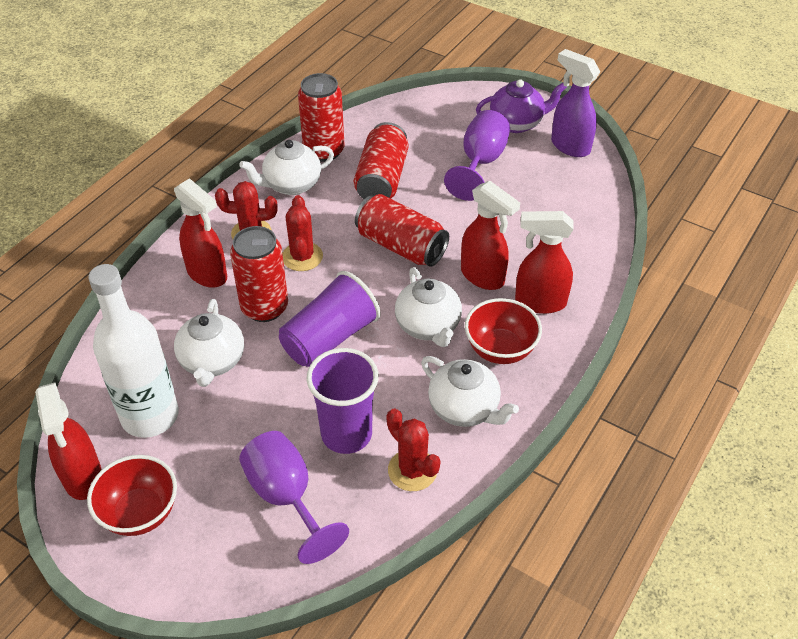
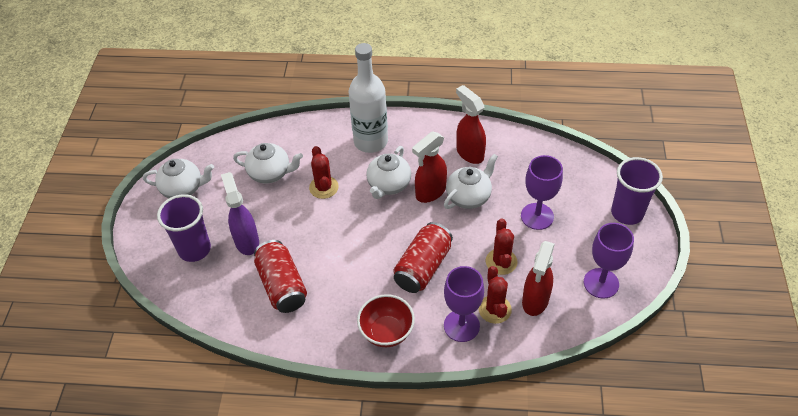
purple goblet: 2 -> 3
purple teapot: 1 -> 0
red bowl: 2 -> 1
red can: 4 -> 2
red spray bottle: 4 -> 3

